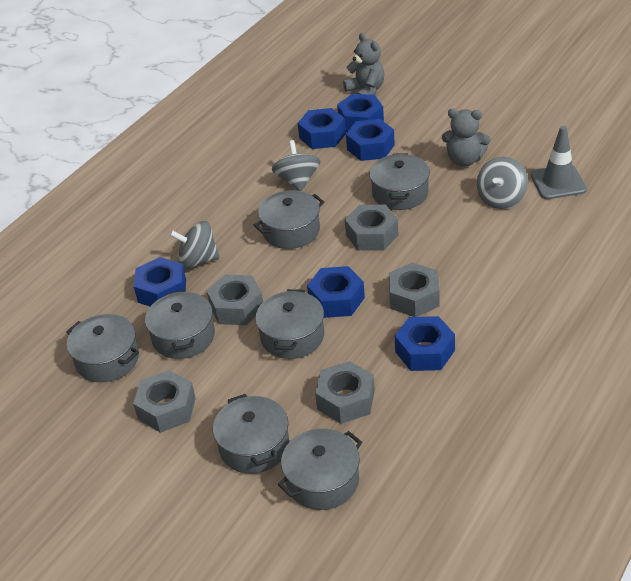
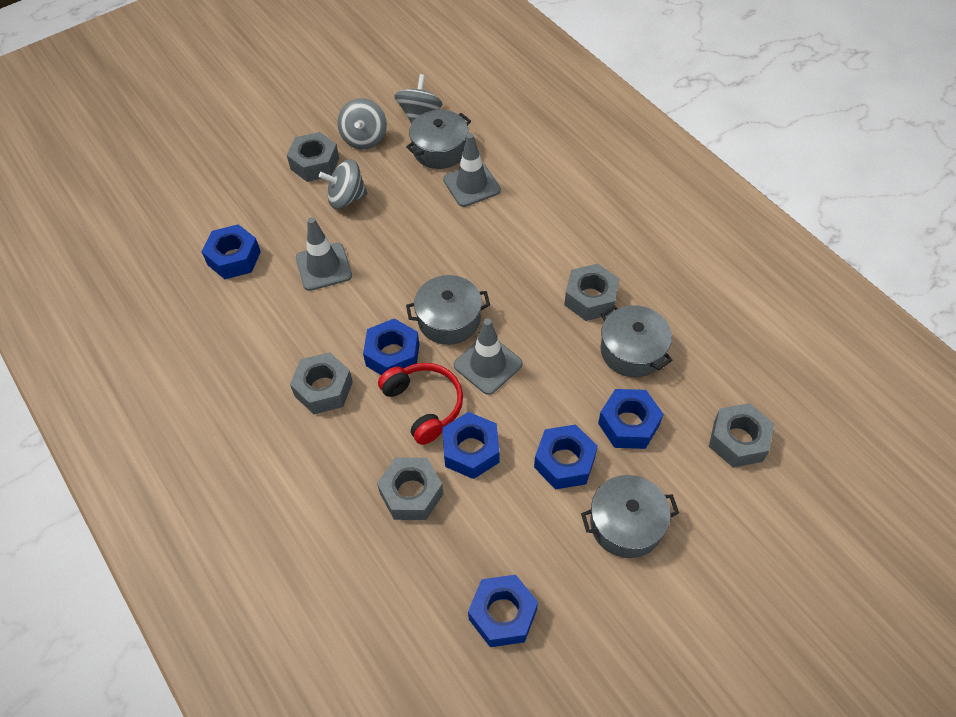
grey pot: 7 -> 4
grey teddy bear: 2 -> 0
grey traffic cone: 1 -> 3
red headphones: 0 -> 1

